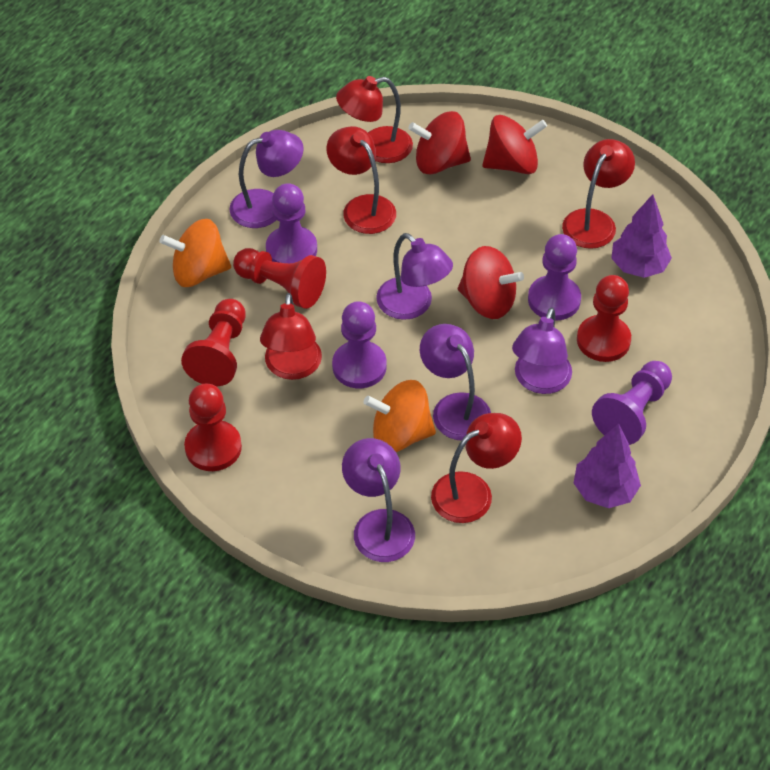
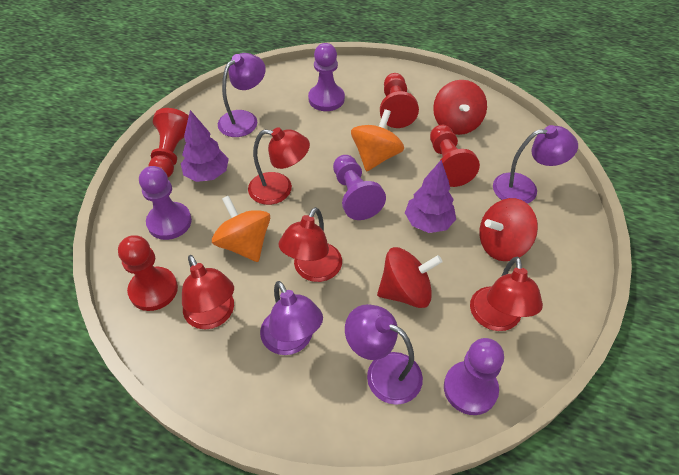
purple lamp: 5 -> 4
red lamp: 5 -> 4

